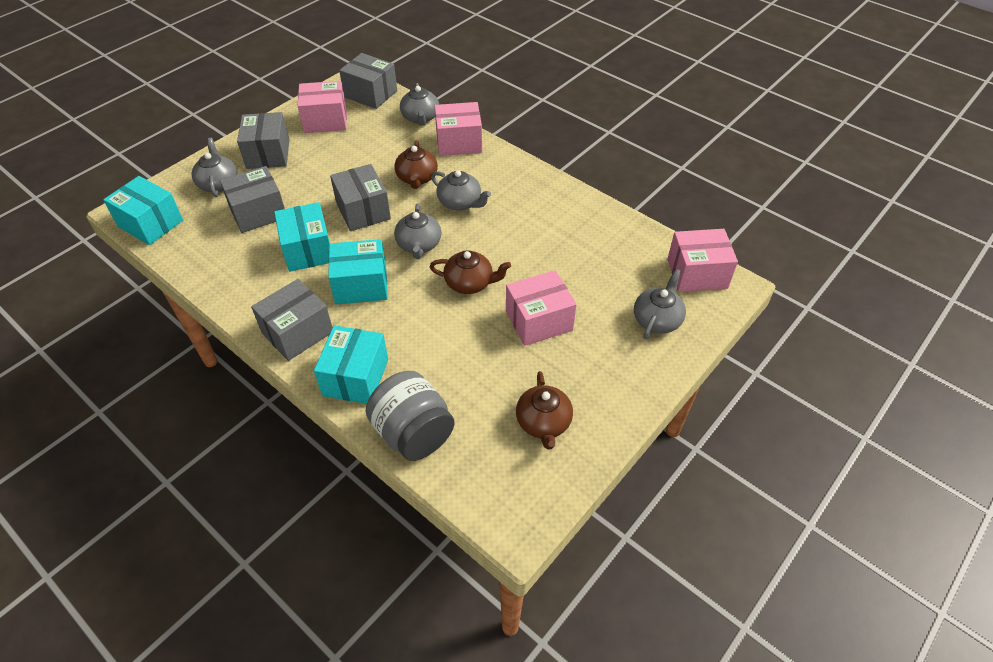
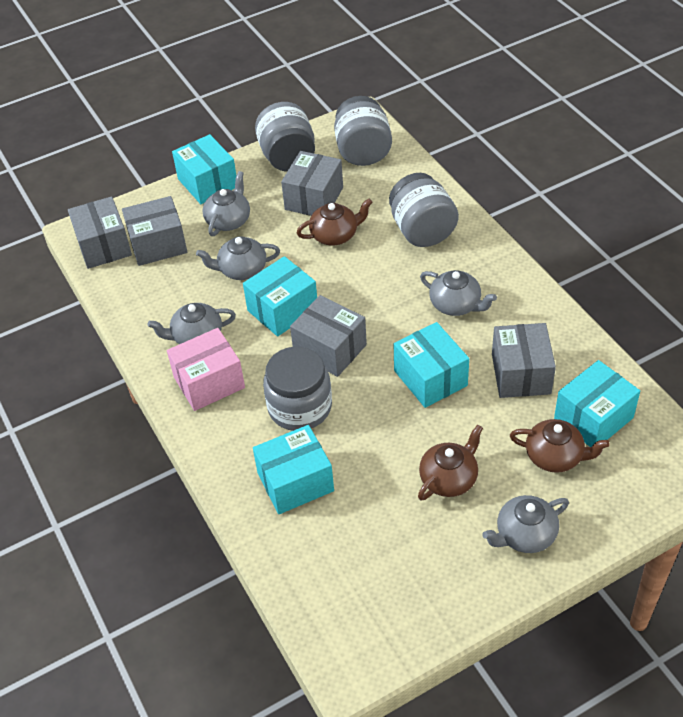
grey jar: 1 -> 4
pink box: 4 -> 1
turquoise box: 4 -> 5

